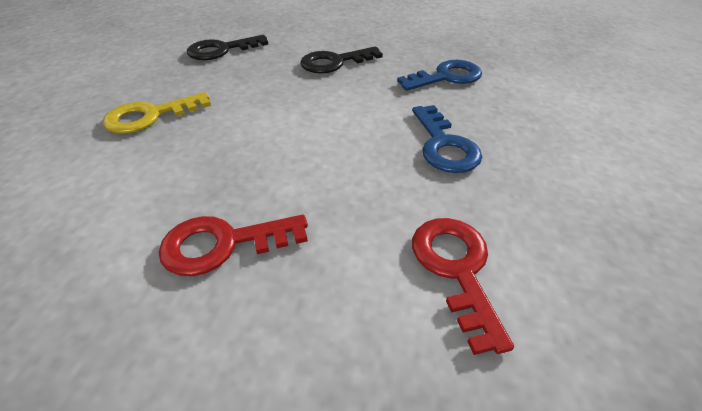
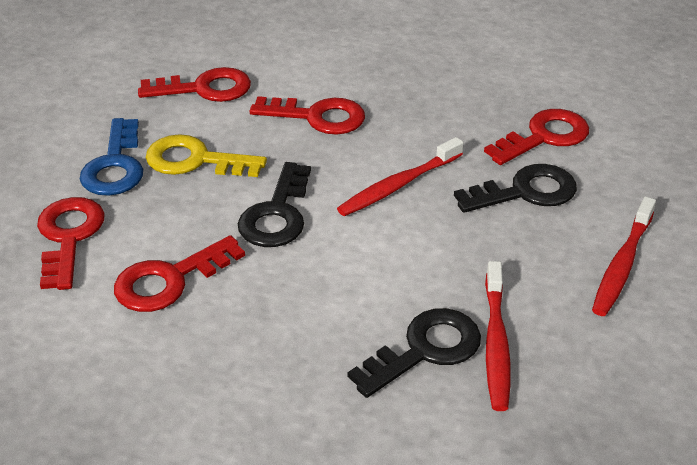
black key: 2 -> 3
blue key: 2 -> 1
red key: 2 -> 5
red toothbrush: 0 -> 3

